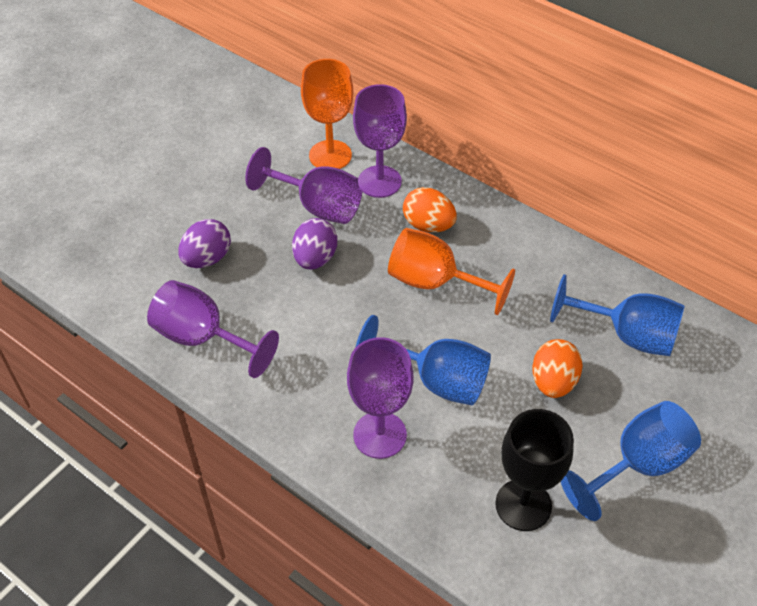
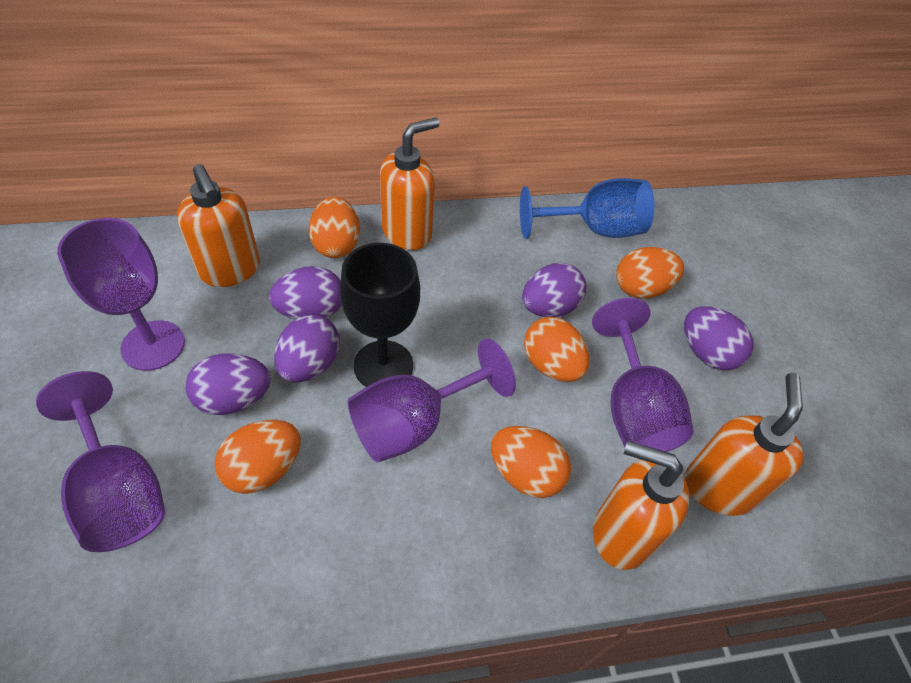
blue goblet: 3 -> 1
orange egg: 2 -> 5
orange goblet: 2 -> 0
orange soap dispenser: 0 -> 4
purple egg: 2 -> 5

